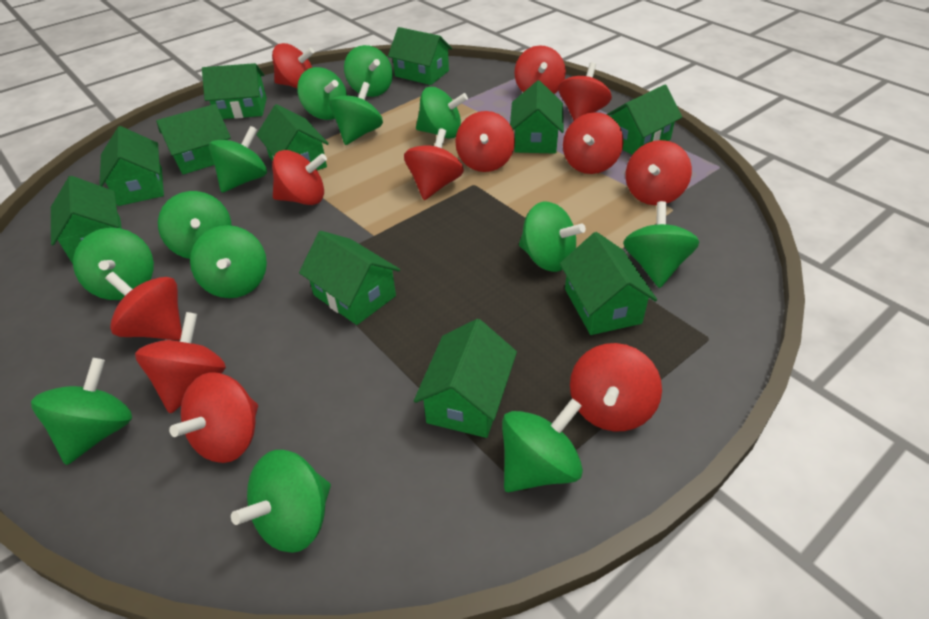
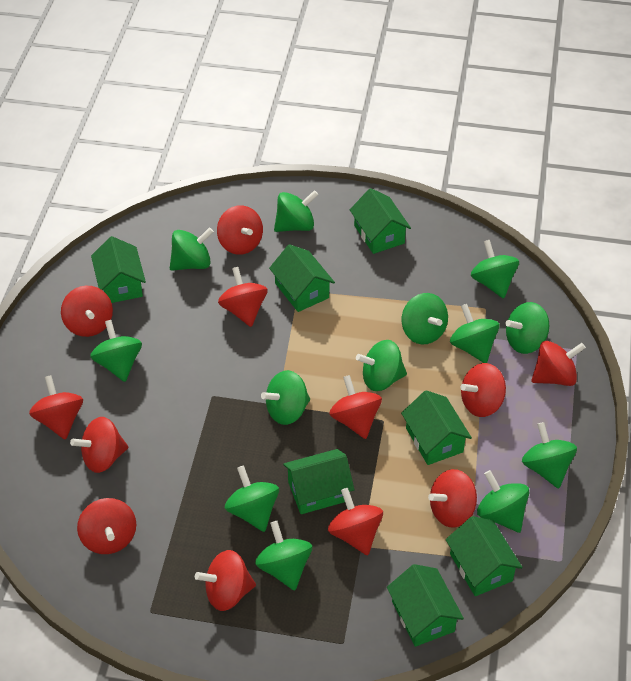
green house: 11 -> 7

